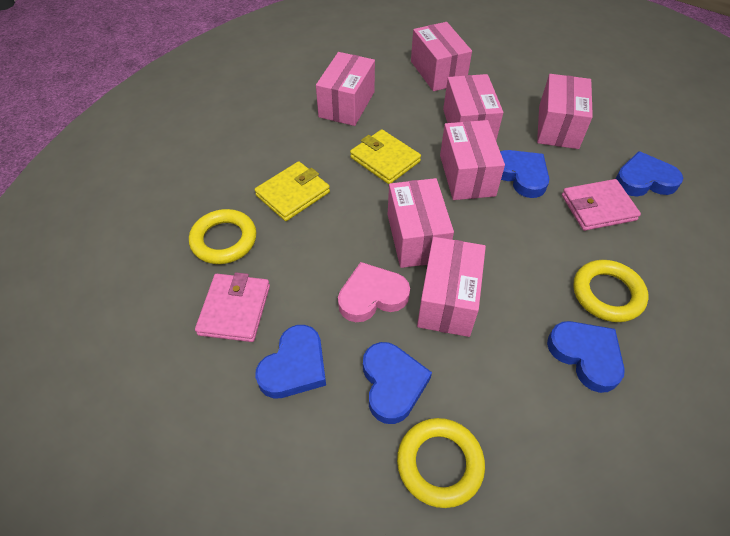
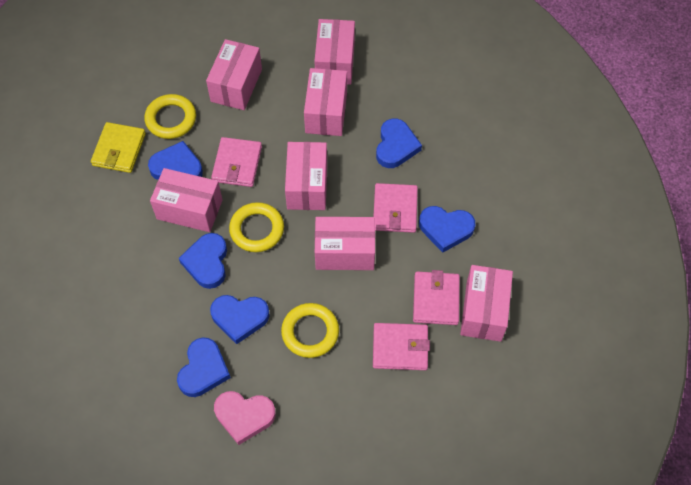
blue heart: 5 -> 6
pink wallet: 2 -> 4
yellow wallet: 2 -> 1

